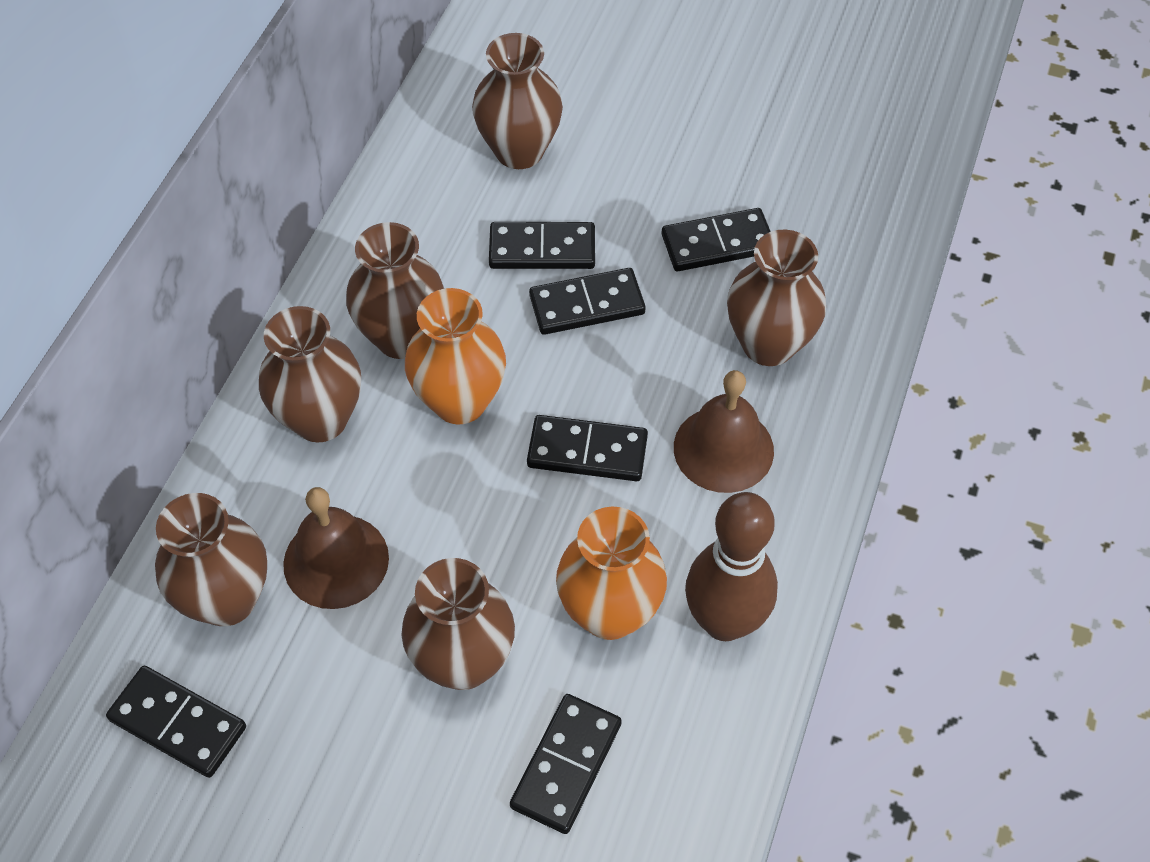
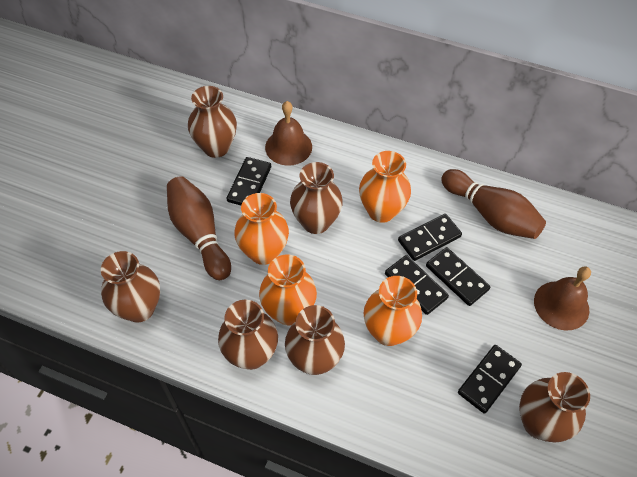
black domino: 6 -> 5
brown bowling pin: 1 -> 2
orange vase: 2 -> 4

